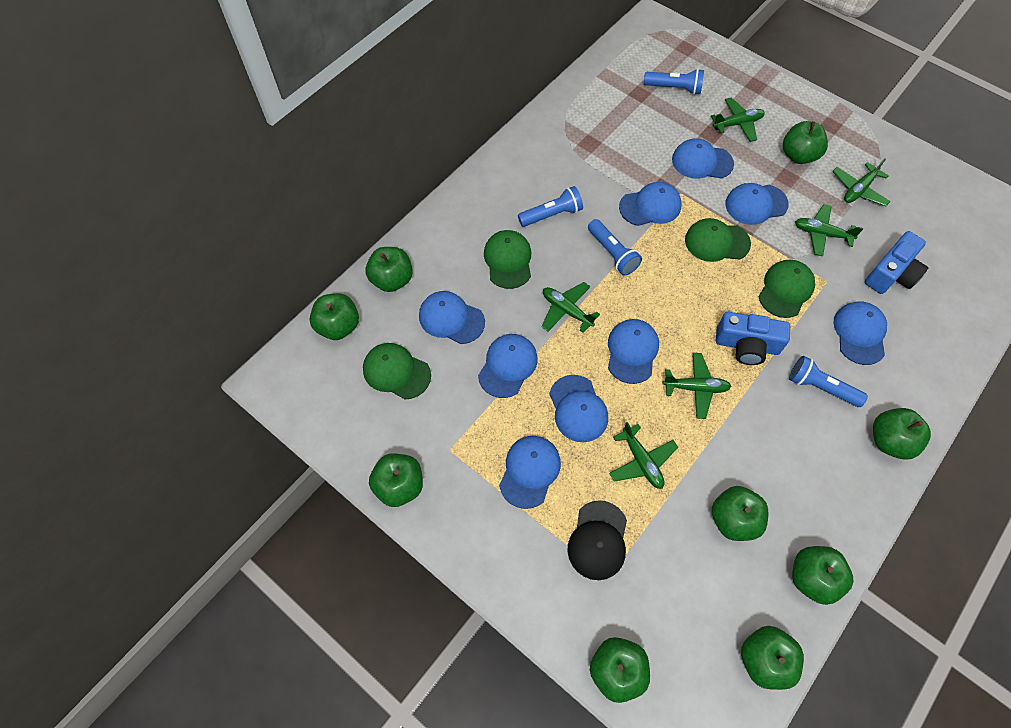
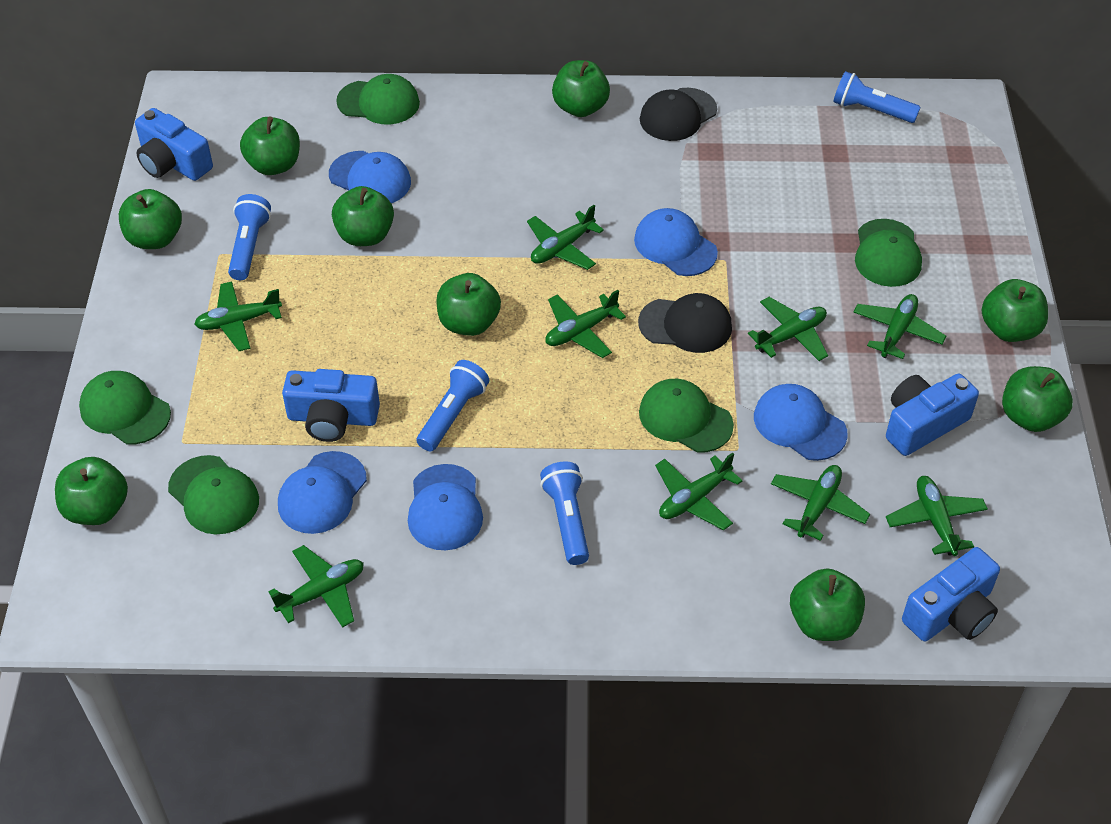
black cap: 1 -> 2
blue camera: 2 -> 4
blue cap: 9 -> 5
green cap: 4 -> 5
green plane: 6 -> 9

